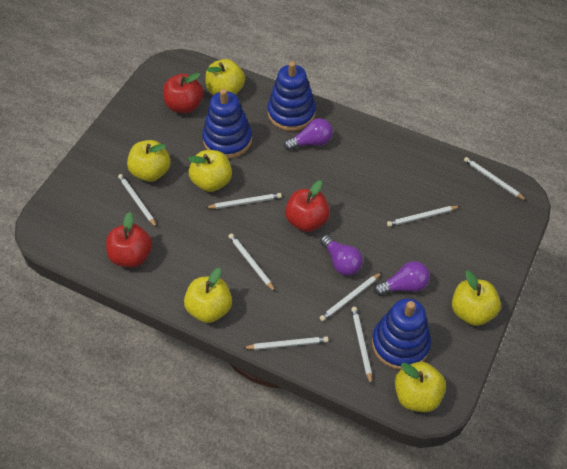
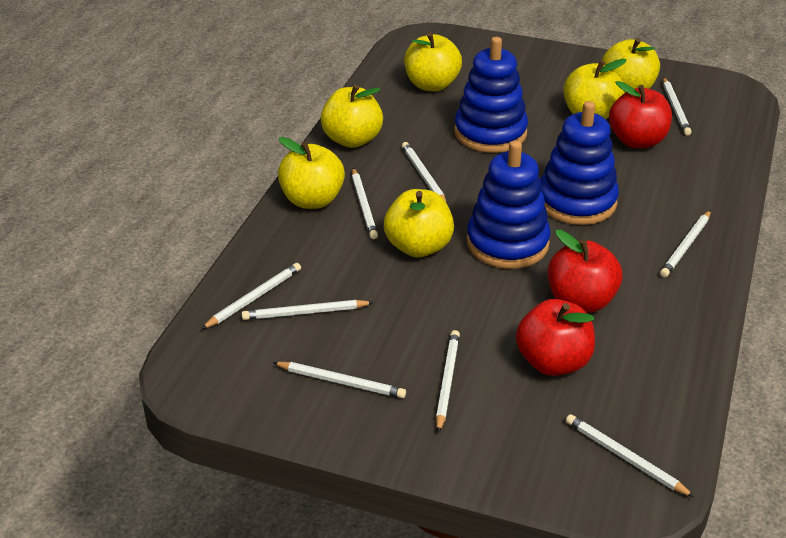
purple light bulb: 3 -> 0
white pencil: 8 -> 9

